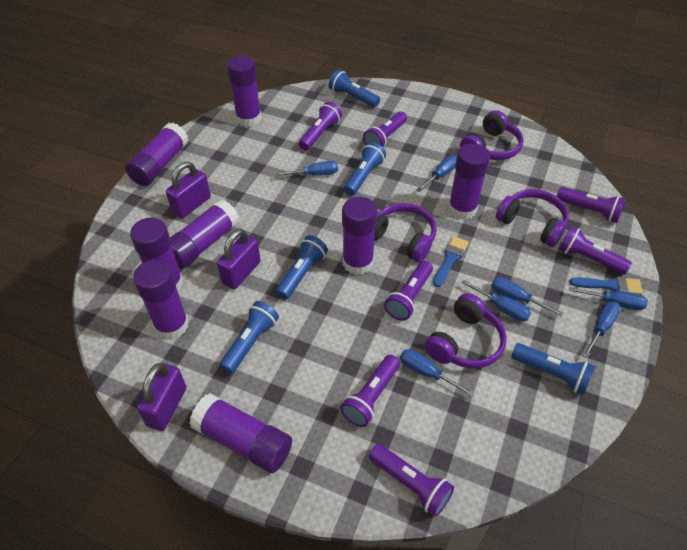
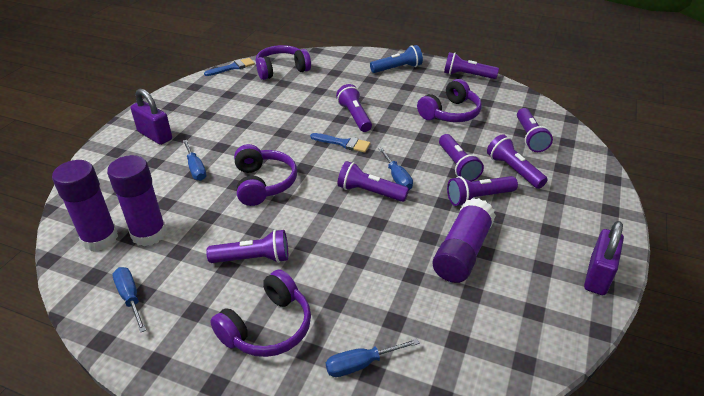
blue flashlight: 5 -> 1
blue screwdriver: 7 -> 4
purple flashlight: 7 -> 8
purple glue stick: 8 -> 3
purple padlock: 3 -> 2

